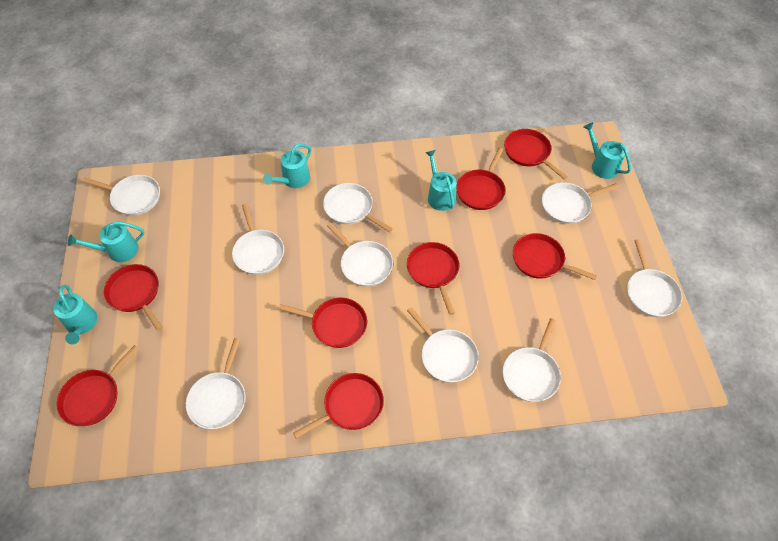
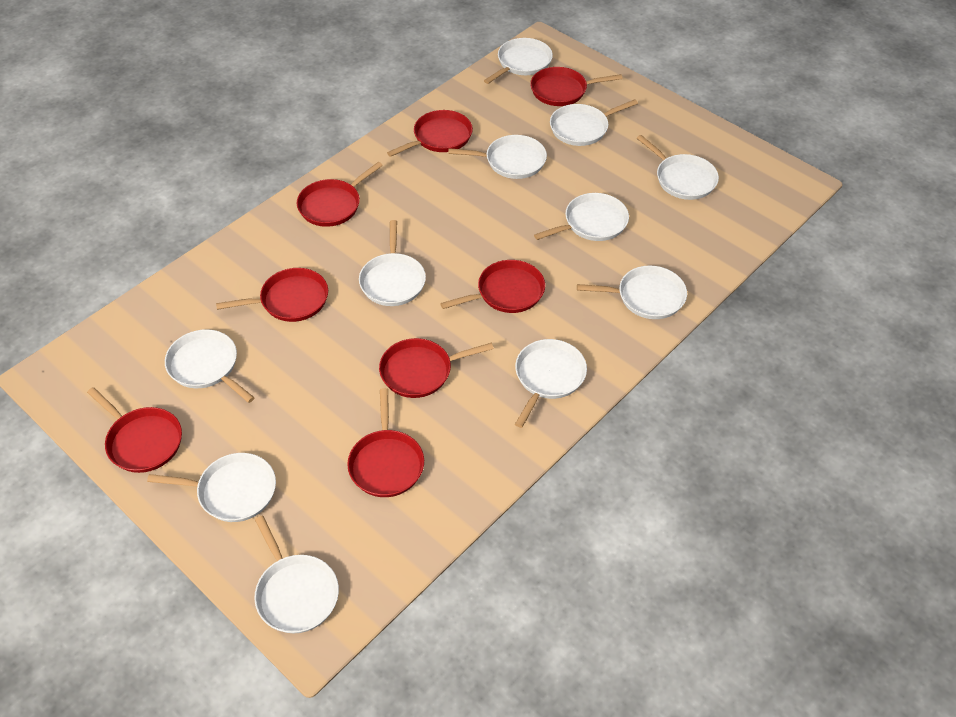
turquoise watering can: 5 -> 0
white pan: 9 -> 11

